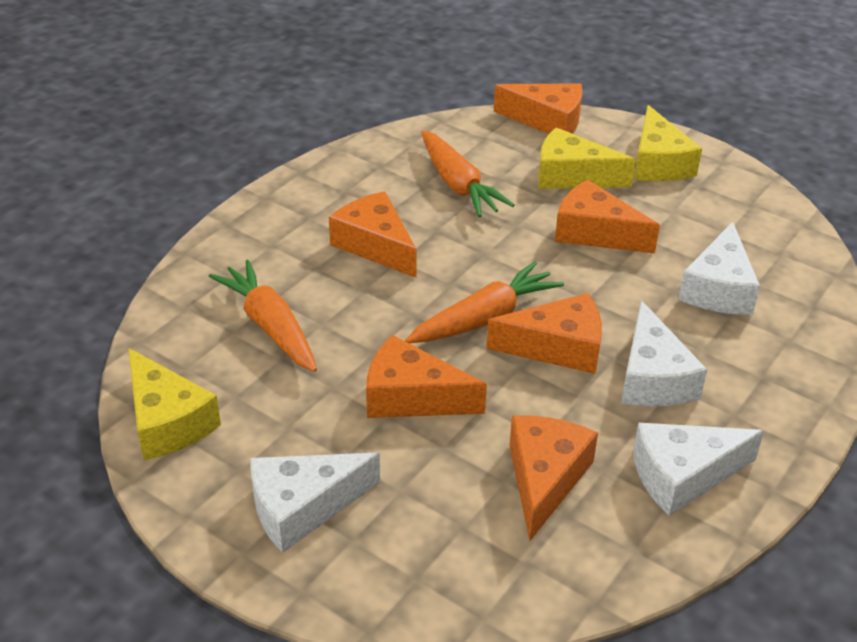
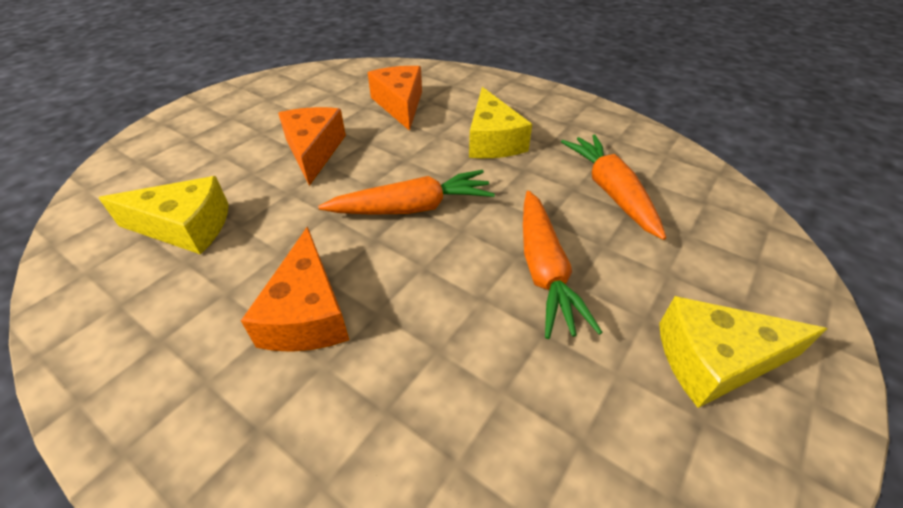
orange cheese: 6 -> 3
white cheese: 4 -> 0

